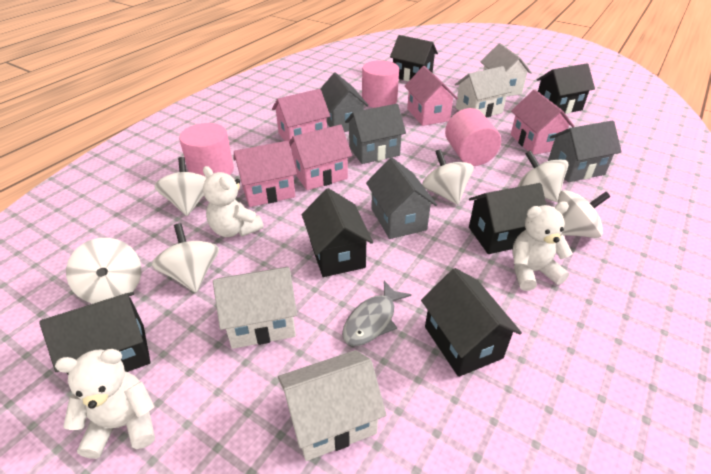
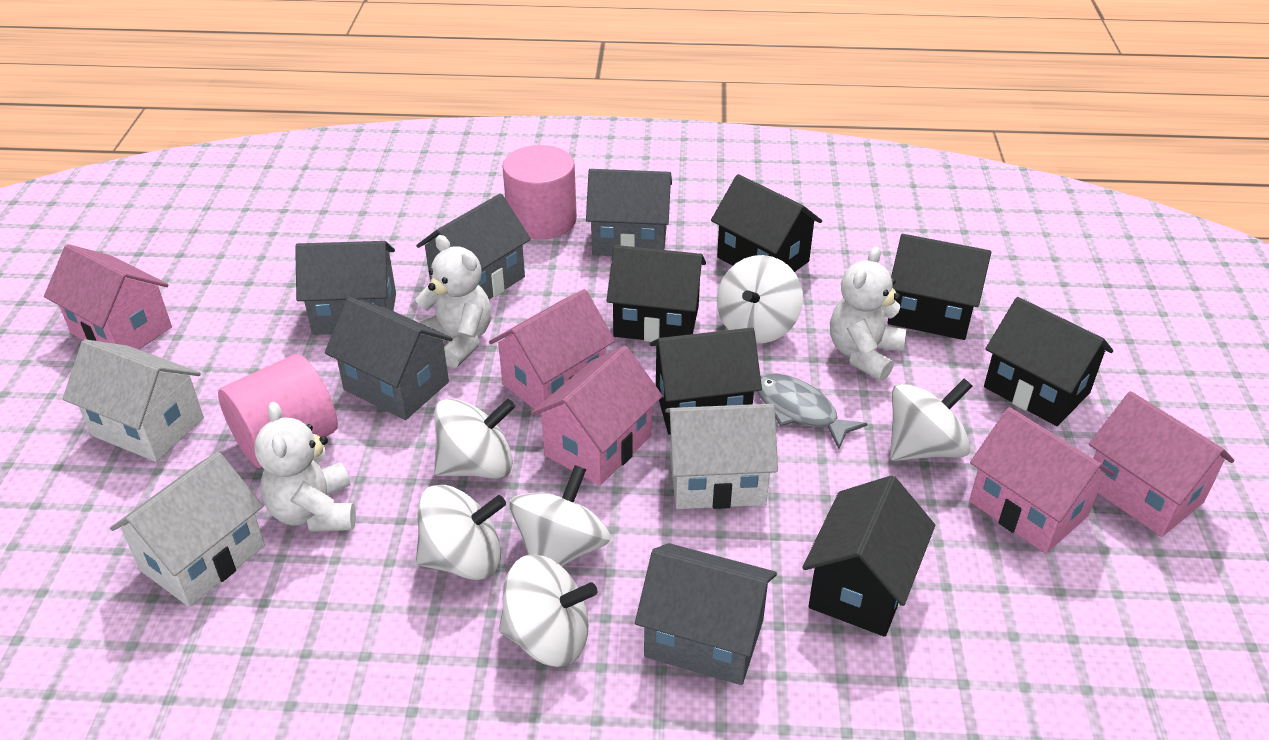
grey house: 4 -> 5
pink cylinder: 3 -> 2
white house: 4 -> 3

